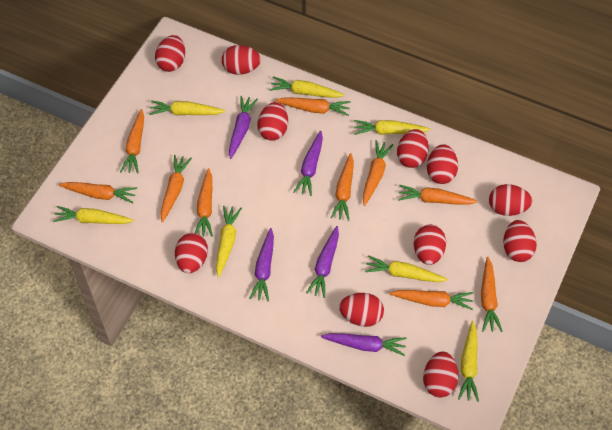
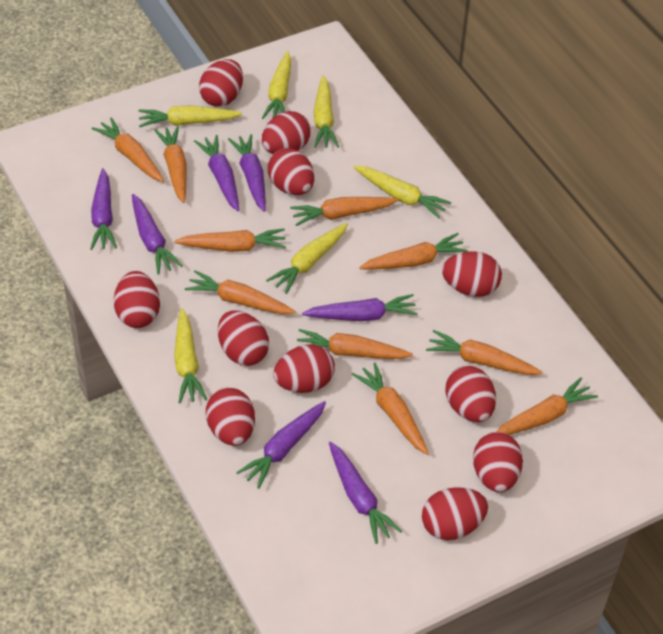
purple carrot: 5 -> 7
yellow carrot: 7 -> 6

